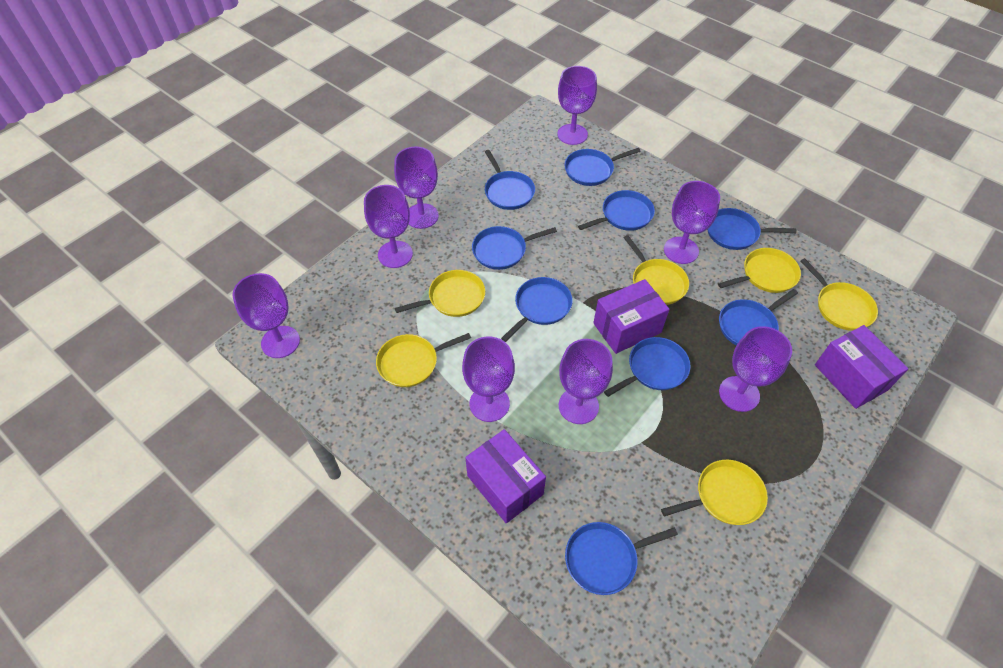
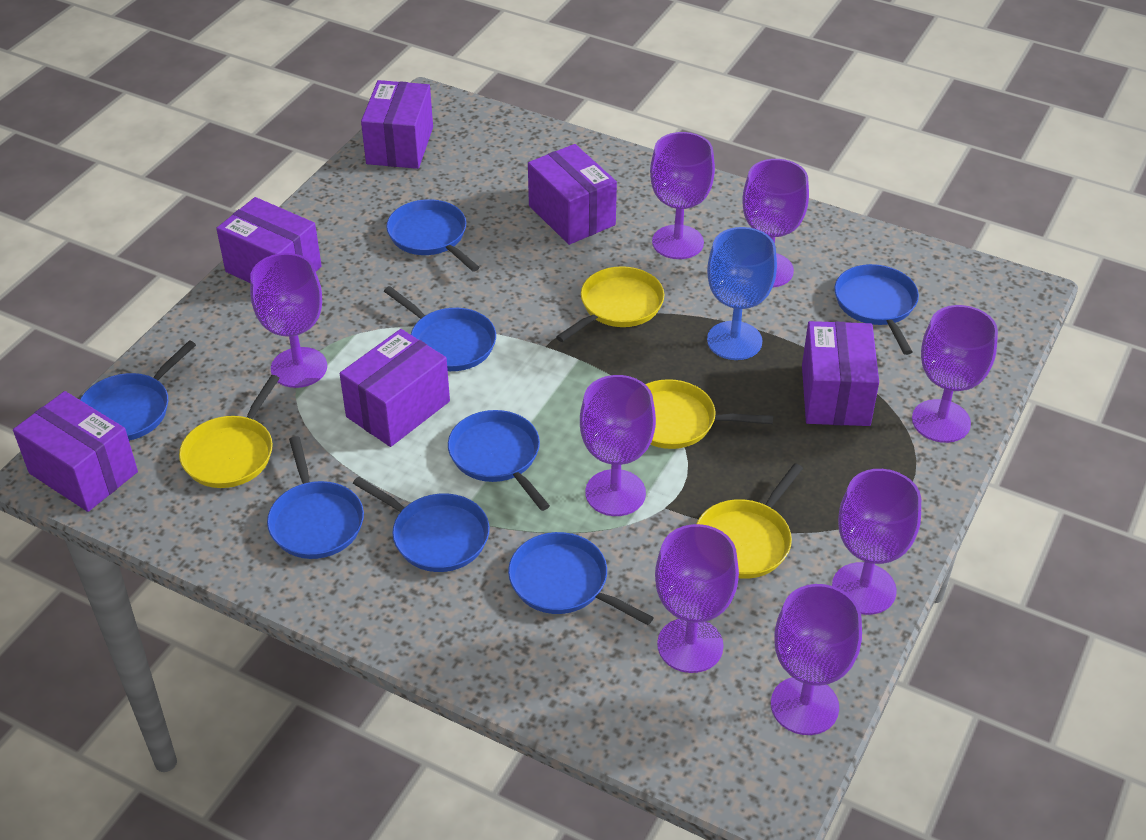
blue goblet: 0 -> 1
blue pan: 9 -> 8
purple box: 3 -> 6
yellow pan: 6 -> 4

